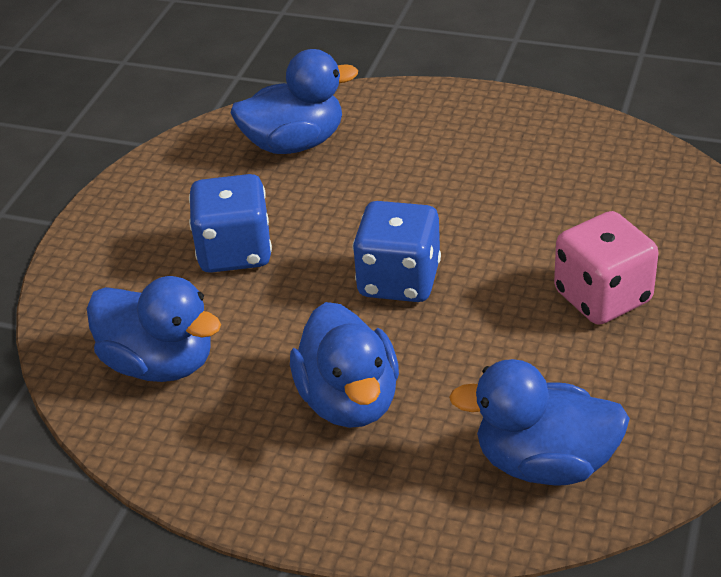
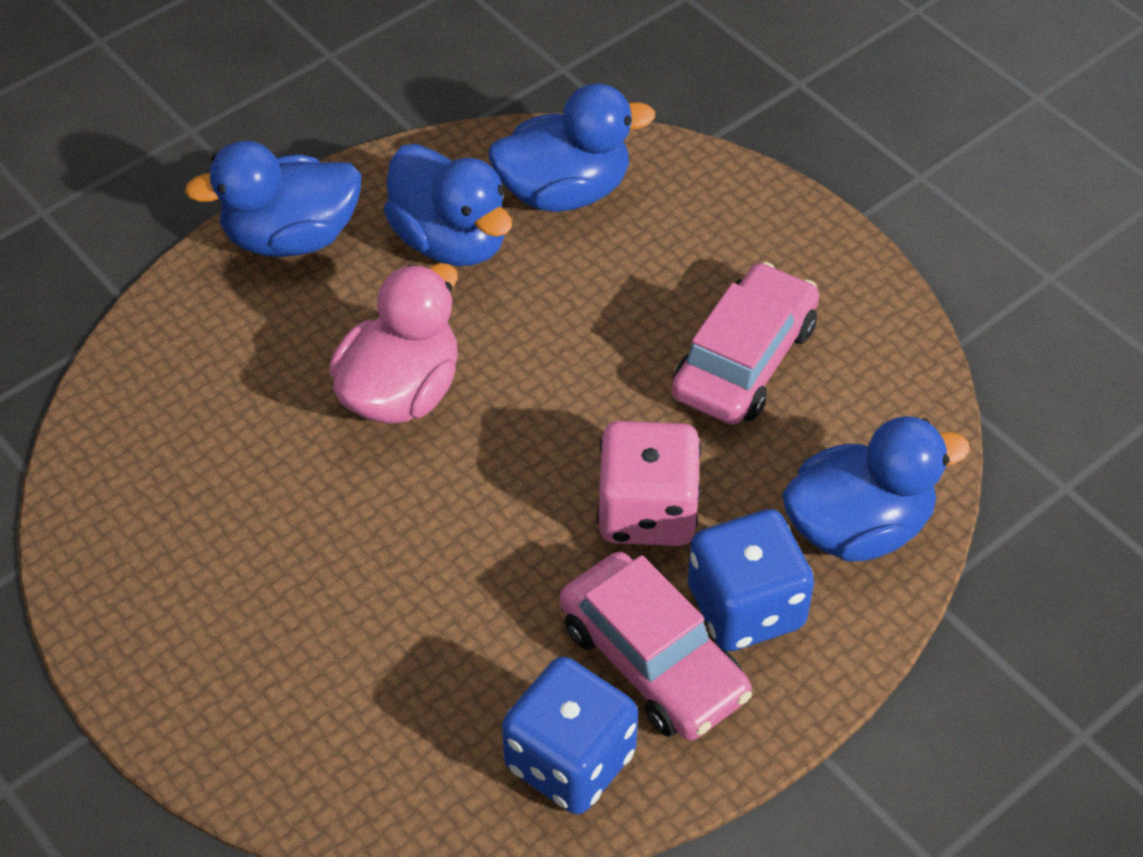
pink car: 0 -> 2
pink duck: 0 -> 1

